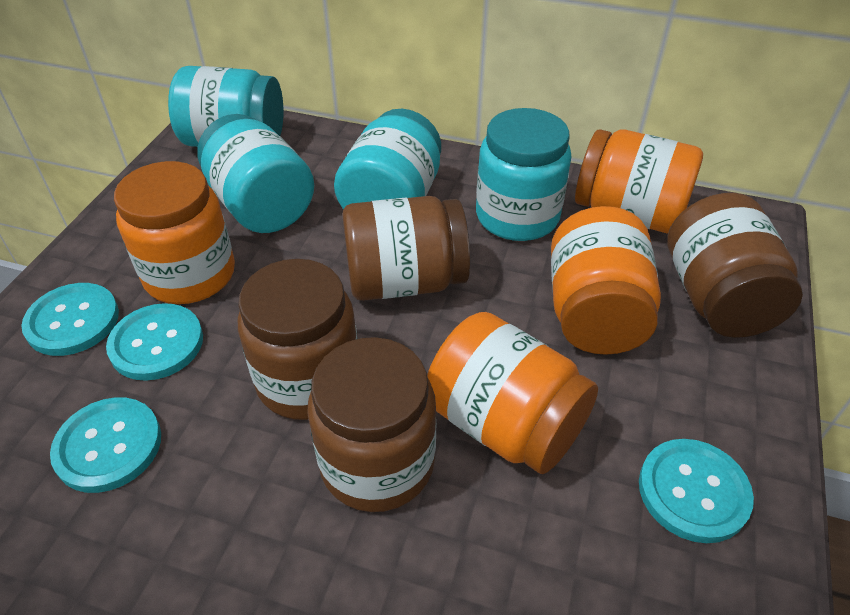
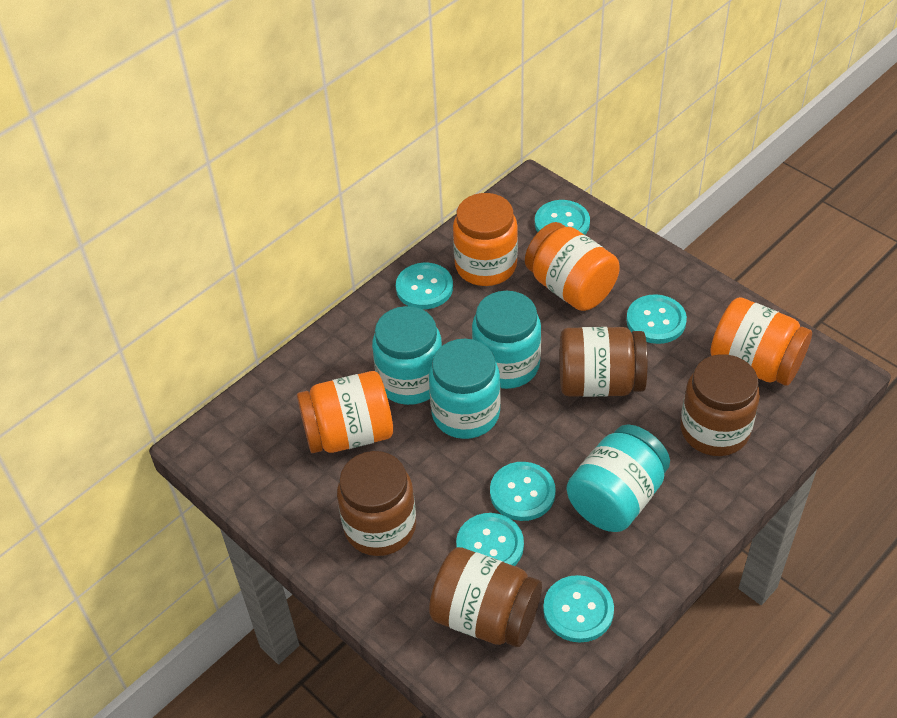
turquoise button: 4 -> 6

